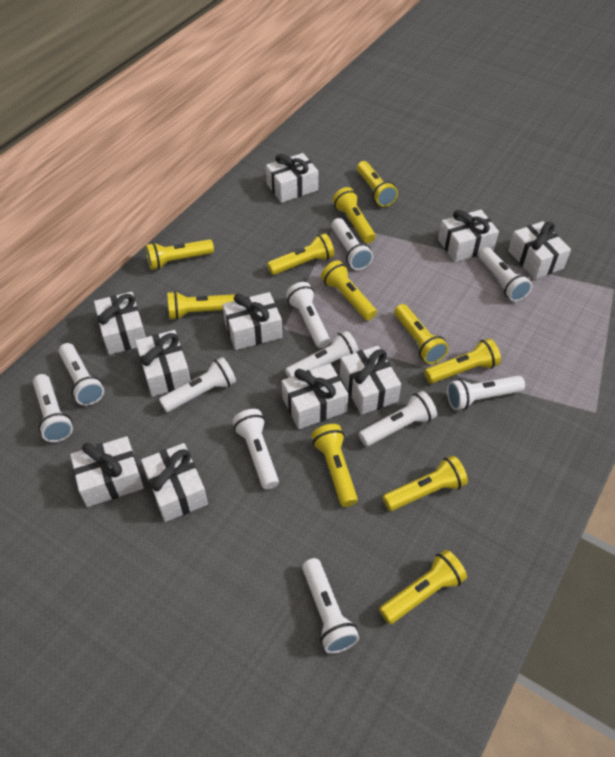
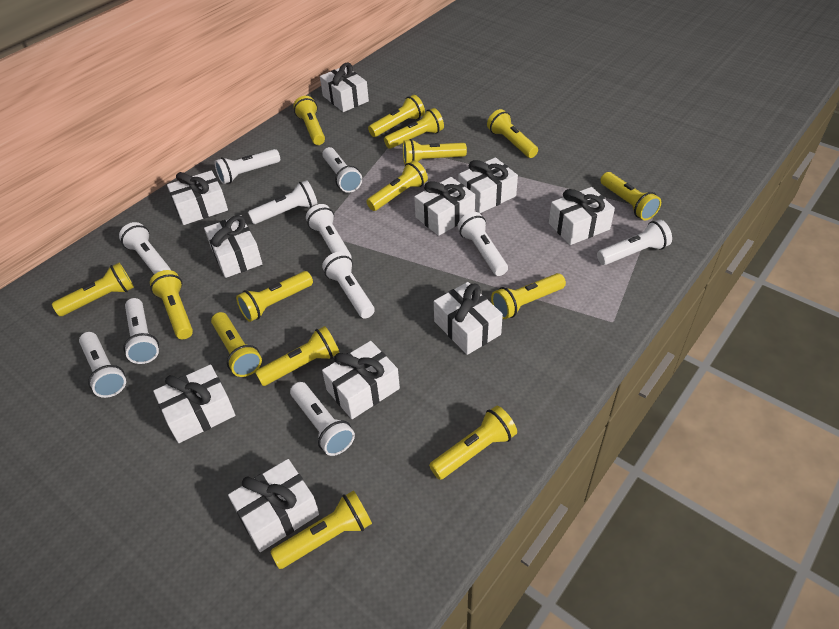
yellow flashlight: 11 -> 15

